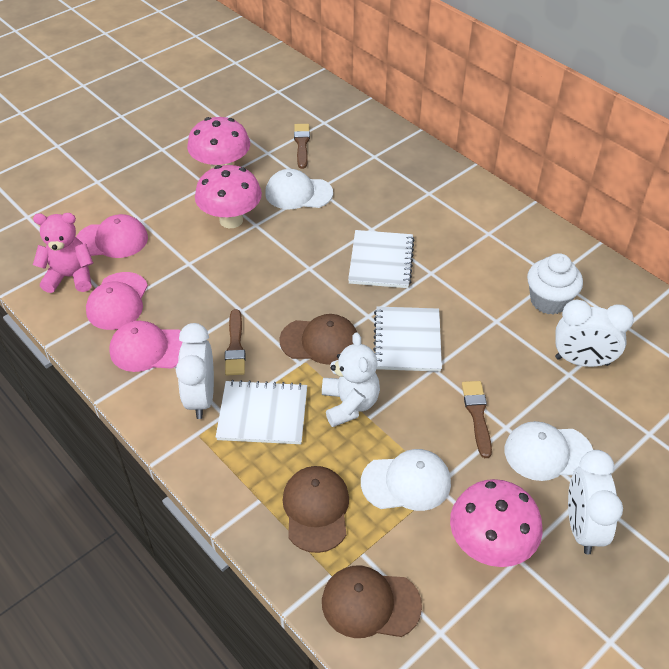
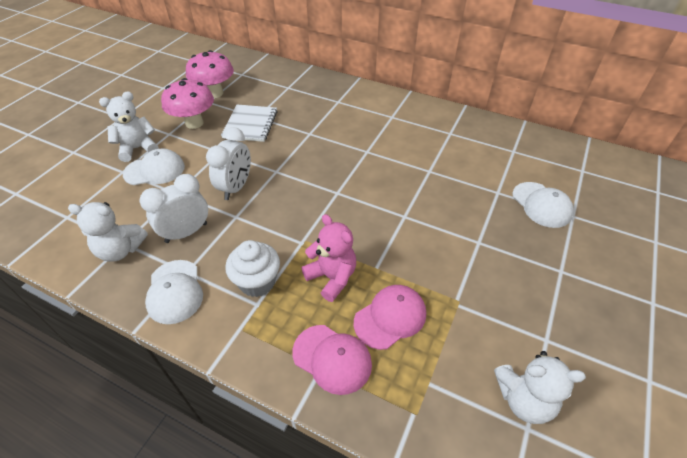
brown brush: 3 -> 0
brown cap: 3 -> 0
pink cap: 3 -> 2
pink mushroom: 3 -> 2
white clock: 3 -> 2
white notebook: 3 -> 1
white teddy bear: 1 -> 3

